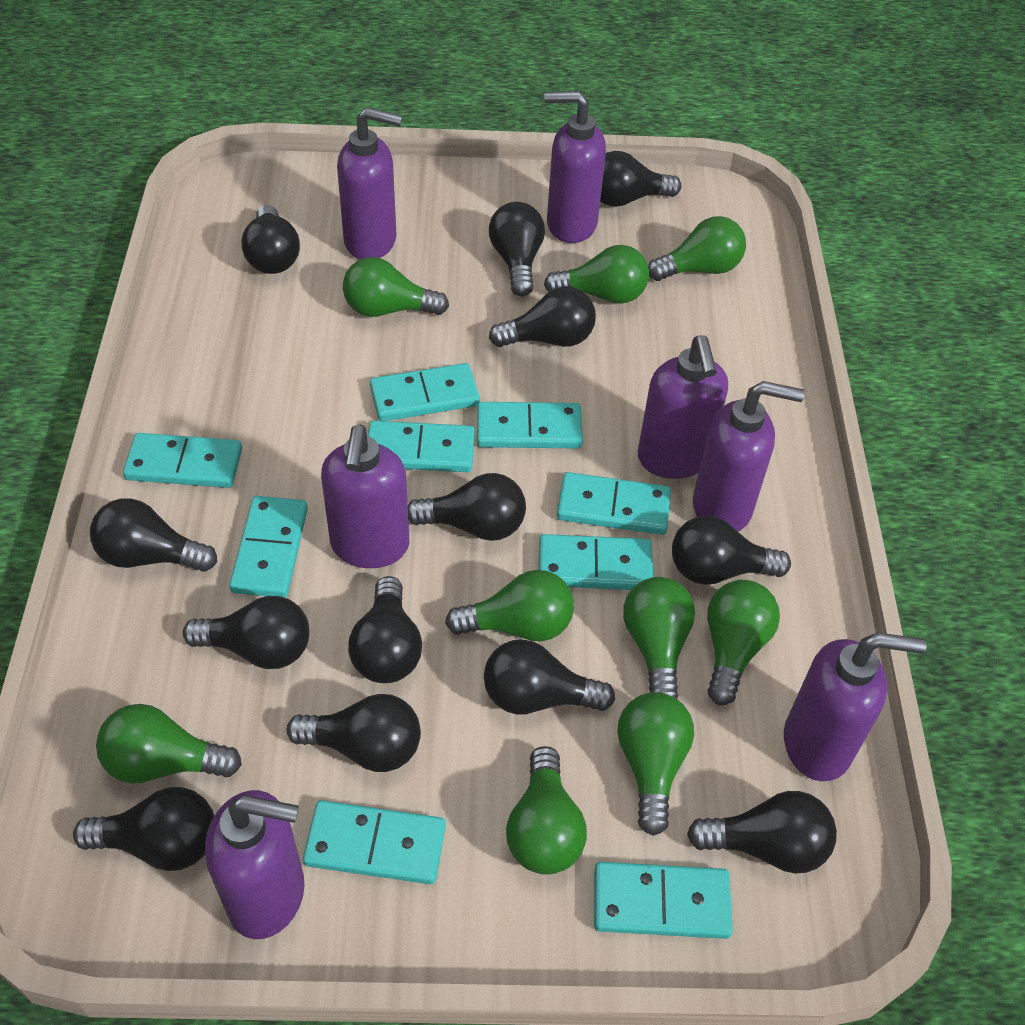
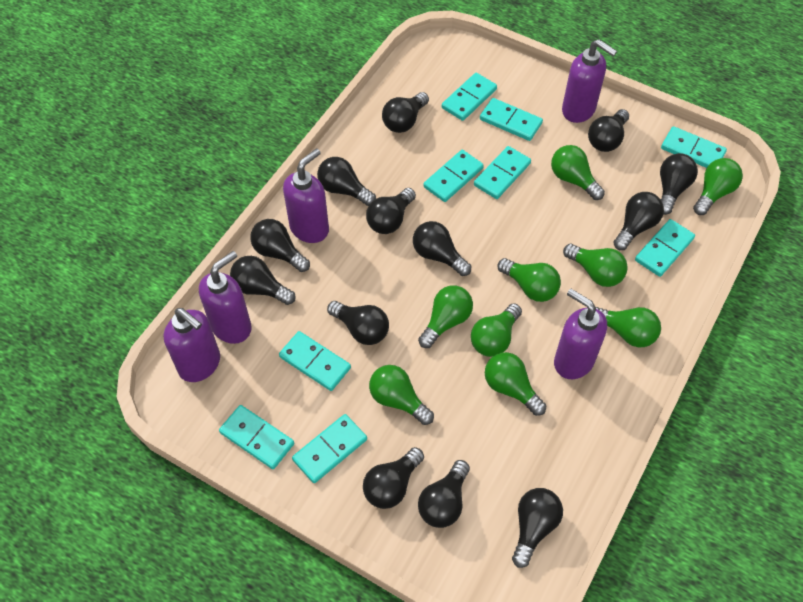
purple soap dispenser: 7 -> 5

